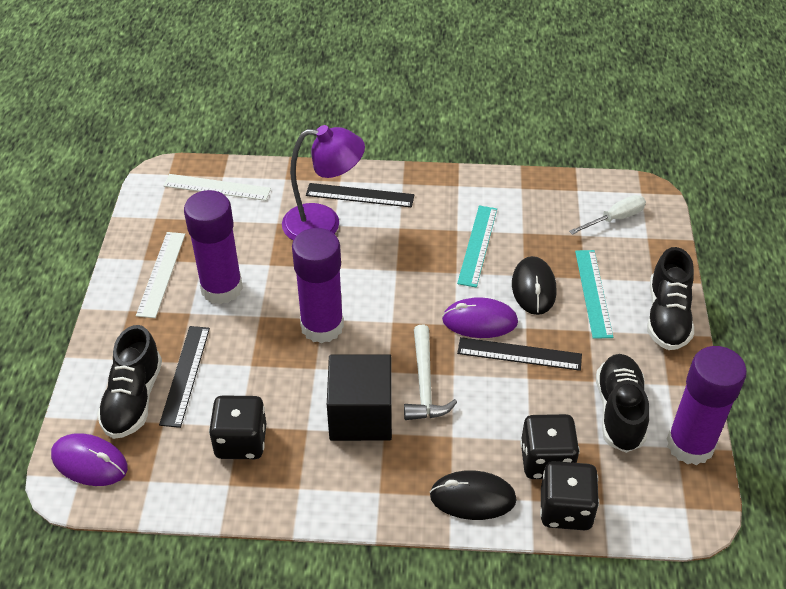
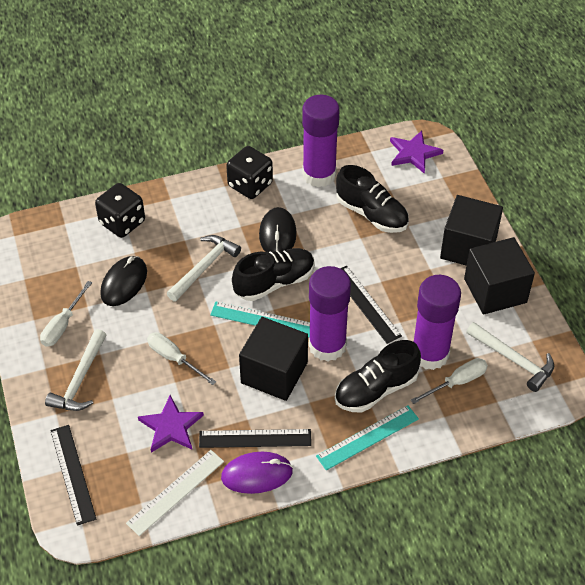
black cube: 1 -> 3
black dice: 3 -> 2
purple lamp: 1 -> 0
purple mouse: 2 -> 1
purple star: 0 -> 2
white hammer: 1 -> 3
white ruler: 2 -> 1
white screwdriver: 1 -> 3

